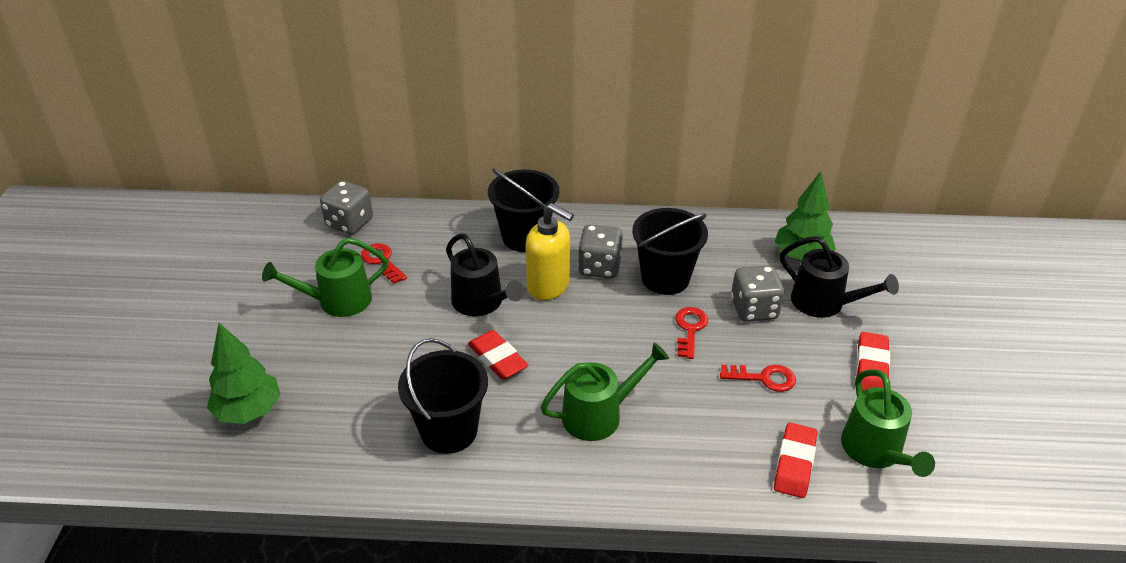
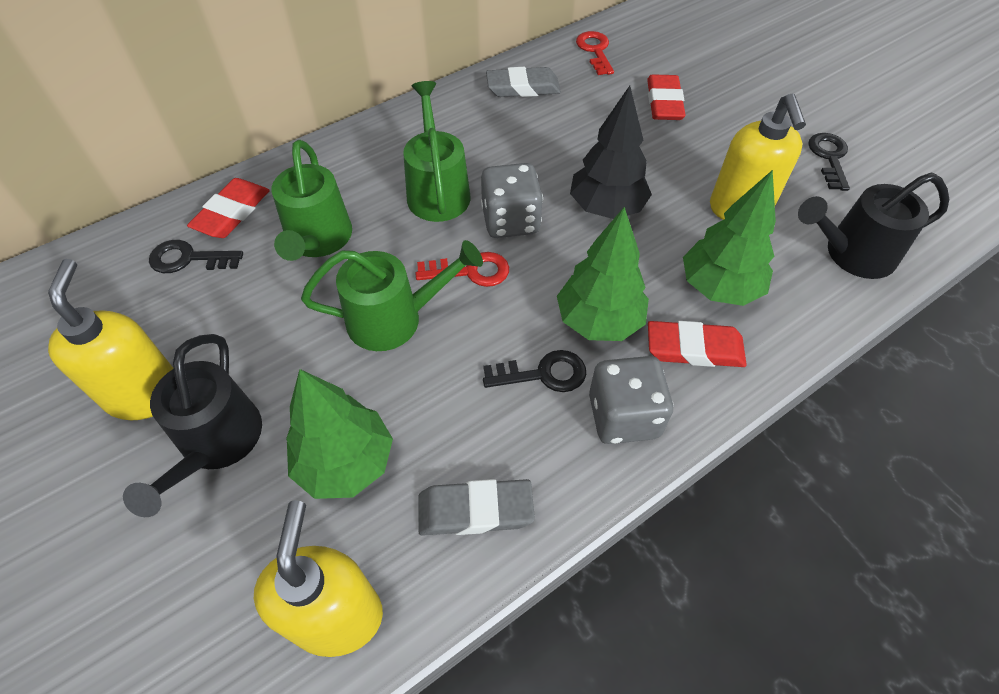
black bucket: 3 -> 0
black key: 0 -> 3
black tree: 0 -> 1
green tree: 2 -> 3
grey dice: 3 -> 2
grey eraser: 0 -> 2
red key: 3 -> 2
yellow soap dispenser: 1 -> 3

